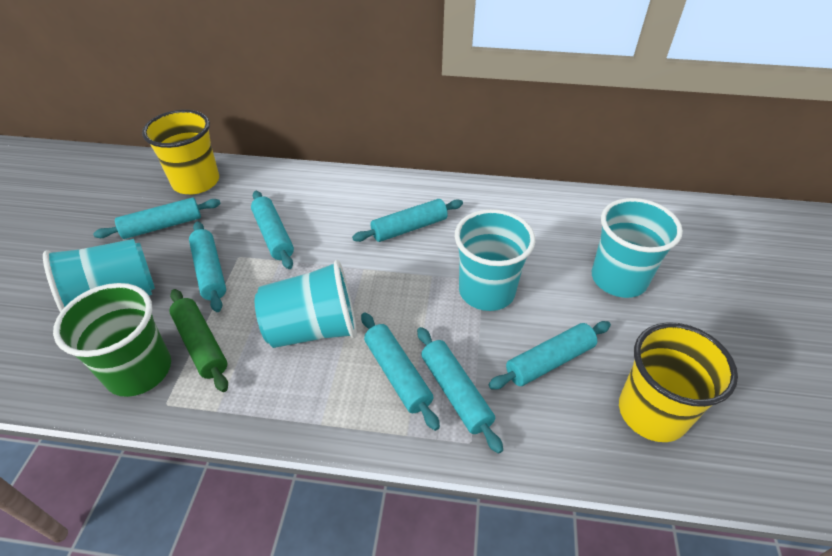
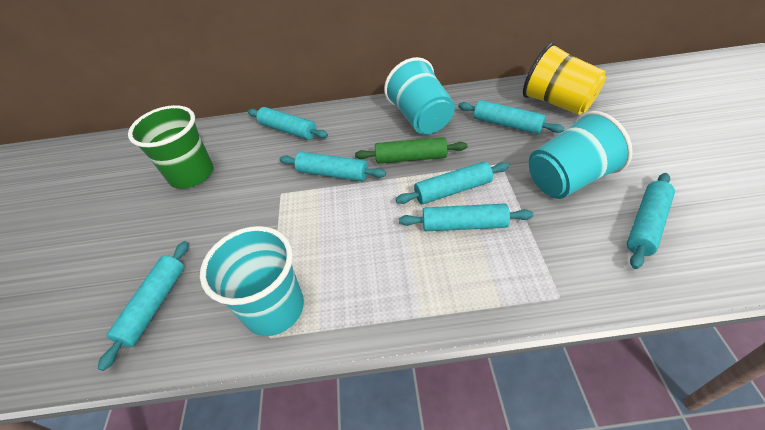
turquoise cup: 4 -> 3
yellow cup: 2 -> 1

